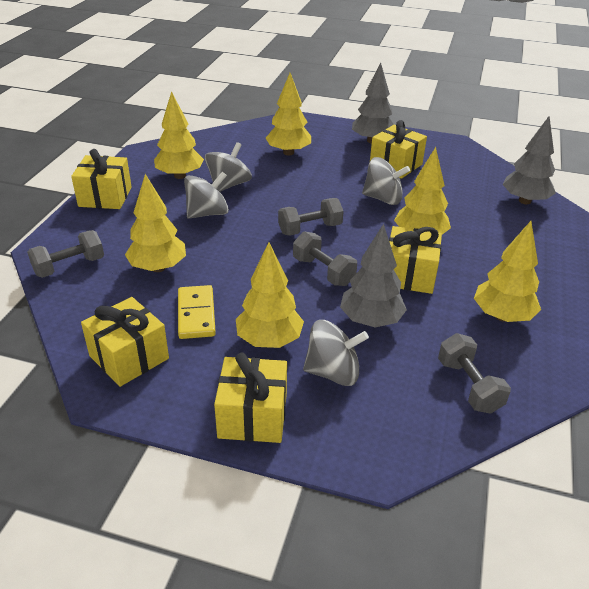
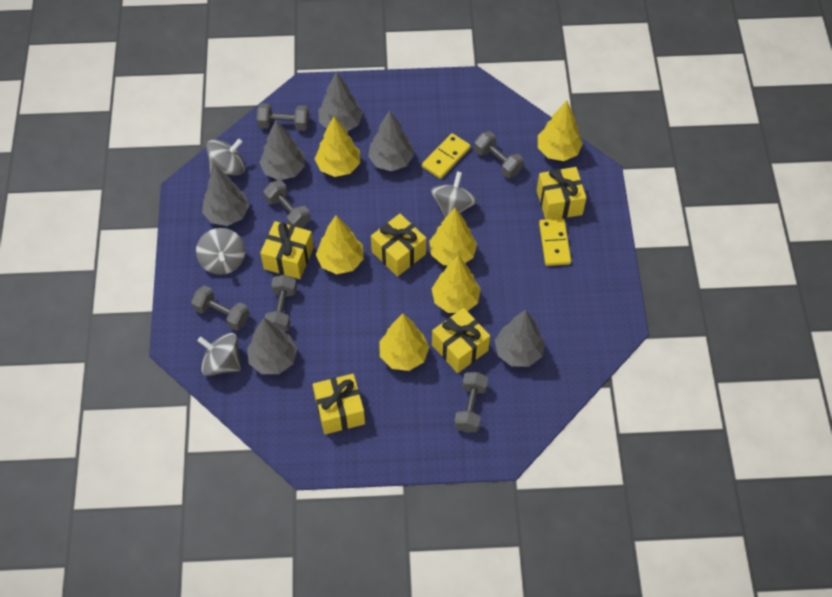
grey dumbbell: 4 -> 6
grey tree: 3 -> 6
yellow domino: 1 -> 2

